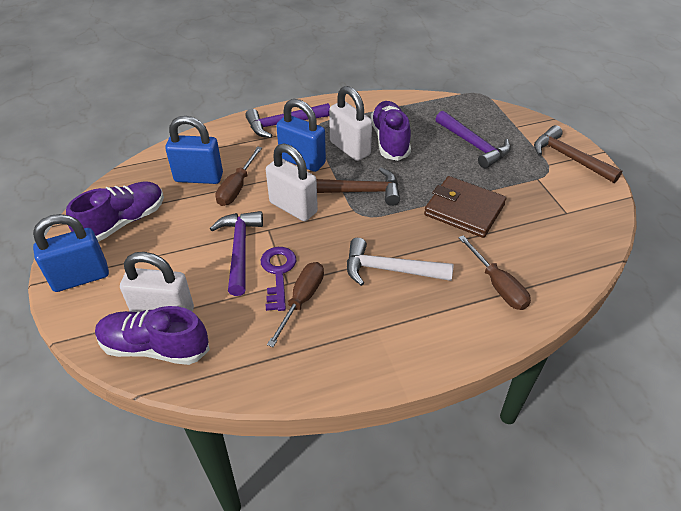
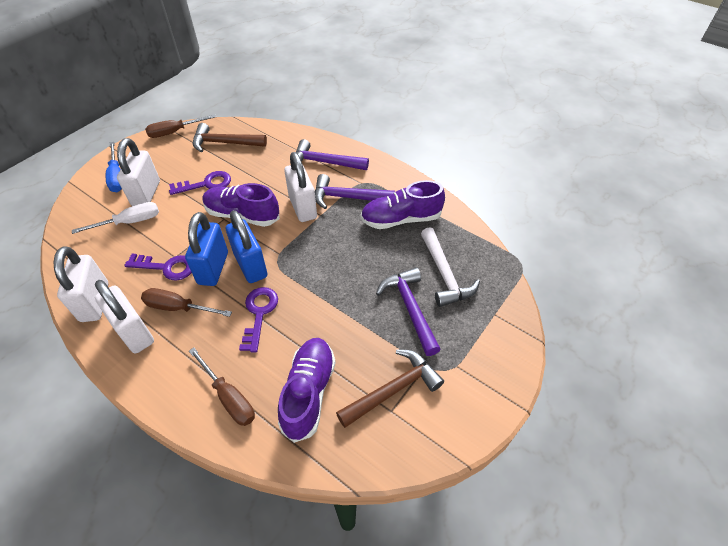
blue padlock: 3 -> 2
blue screwdriver: 0 -> 1
brown wallet: 1 -> 0
purple key: 1 -> 3
white padlock: 3 -> 4
white screwdriver: 0 -> 1

